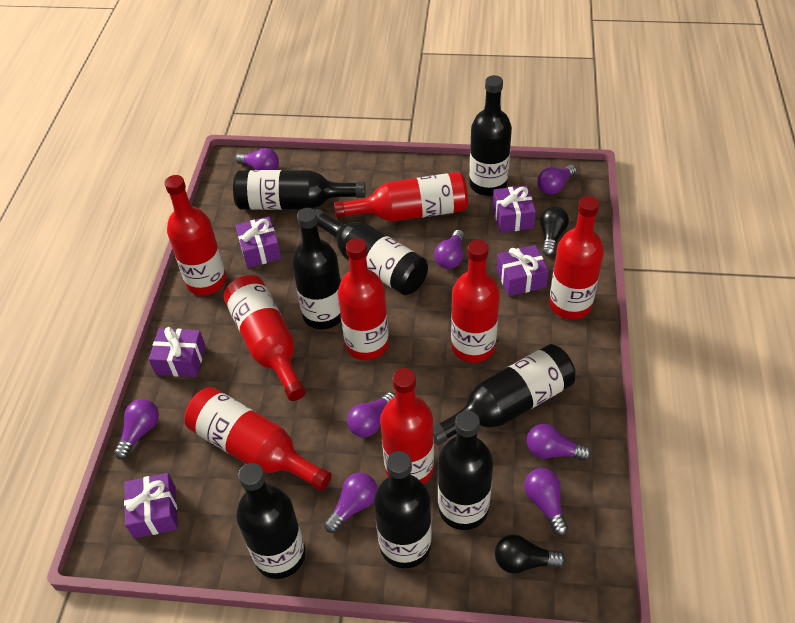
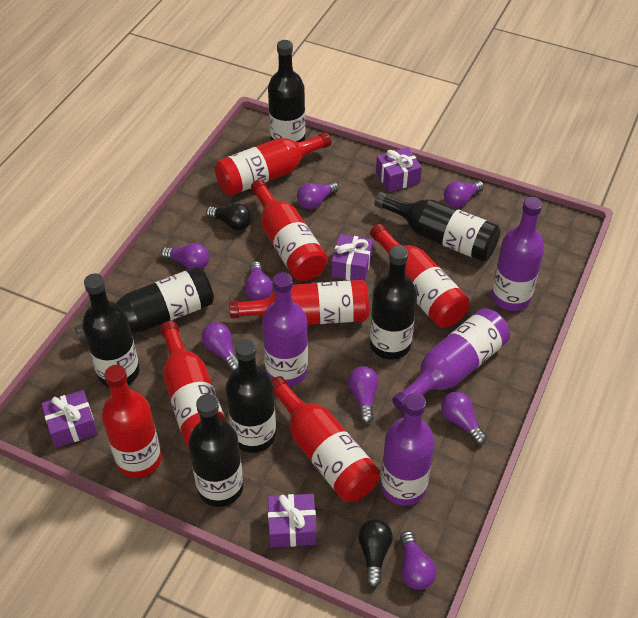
black bottle: 8 -> 7
purple bottle: 0 -> 4
purple gift: 5 -> 4
red bottle: 8 -> 7

